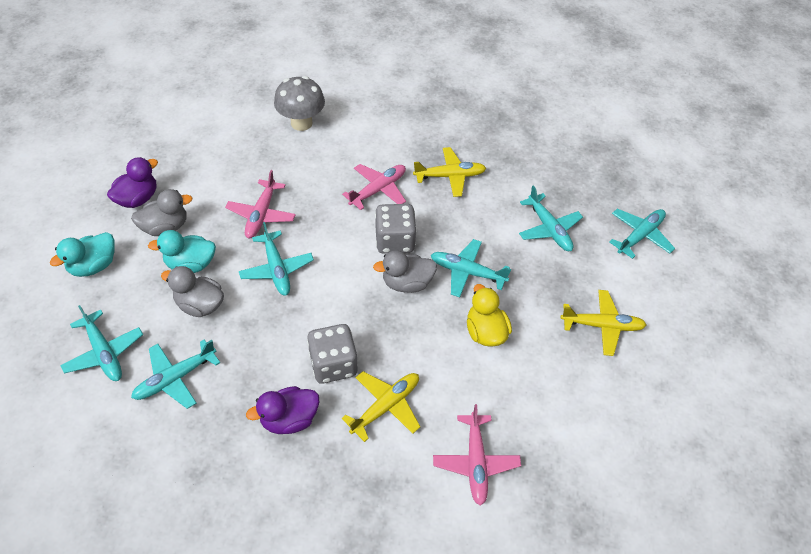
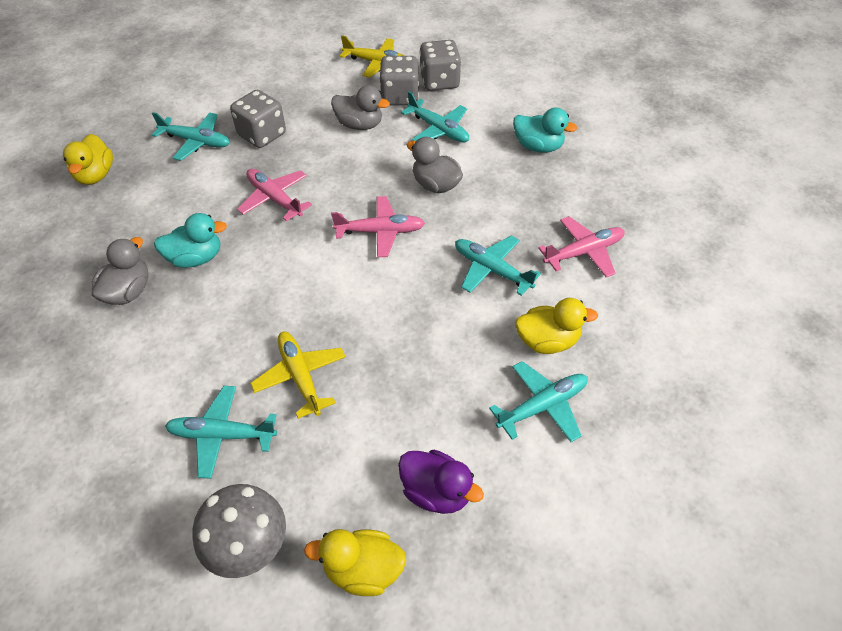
grey dice: 2 -> 3
purple duck: 2 -> 1
turquoise plane: 6 -> 5
yellow duck: 1 -> 3
yellow plane: 3 -> 2

